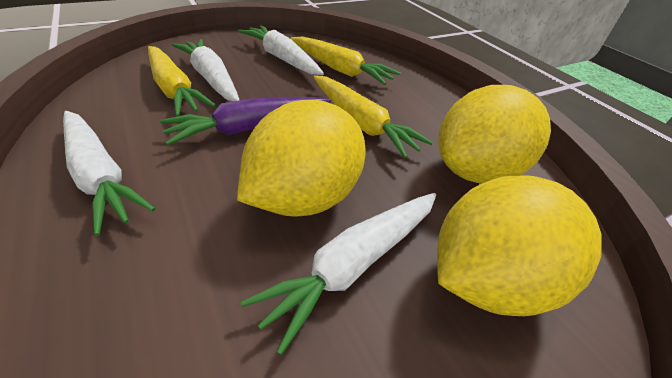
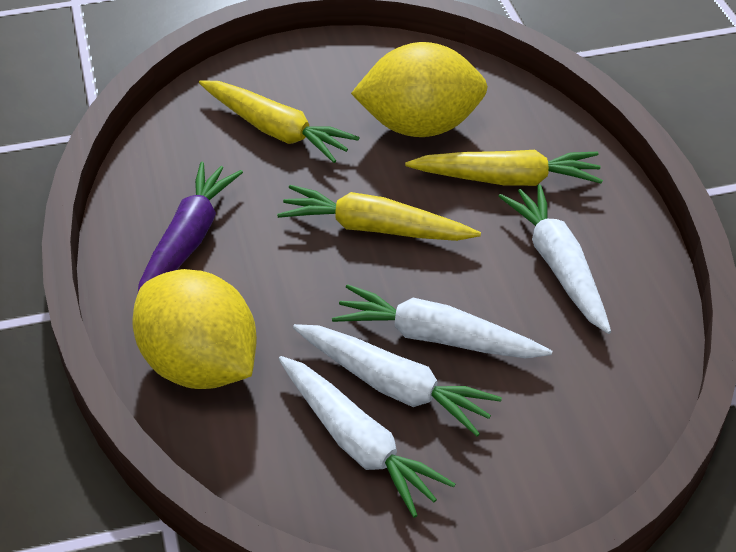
yellow lemon: 3 -> 2

